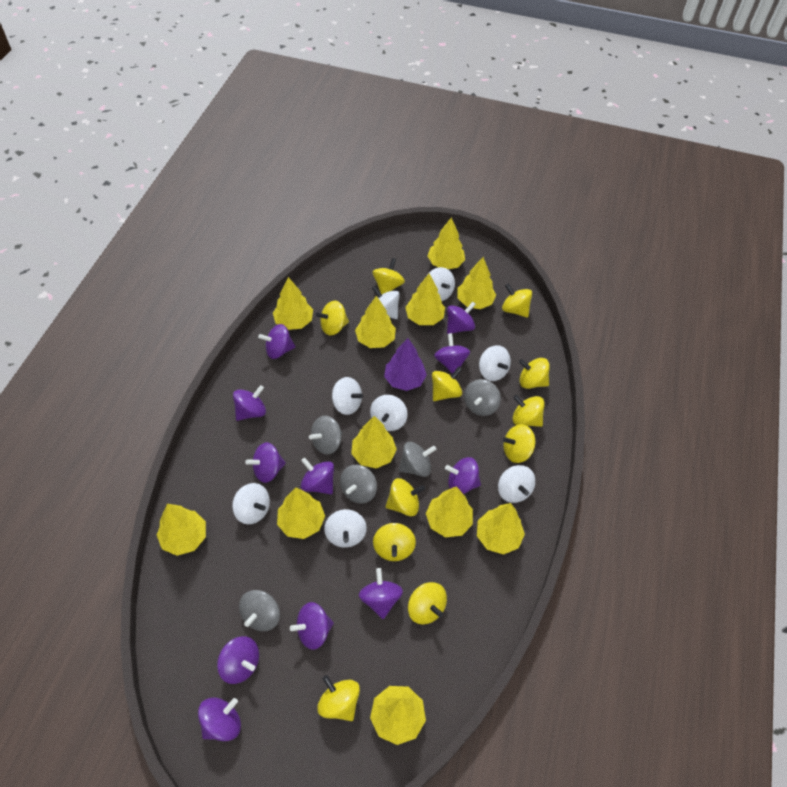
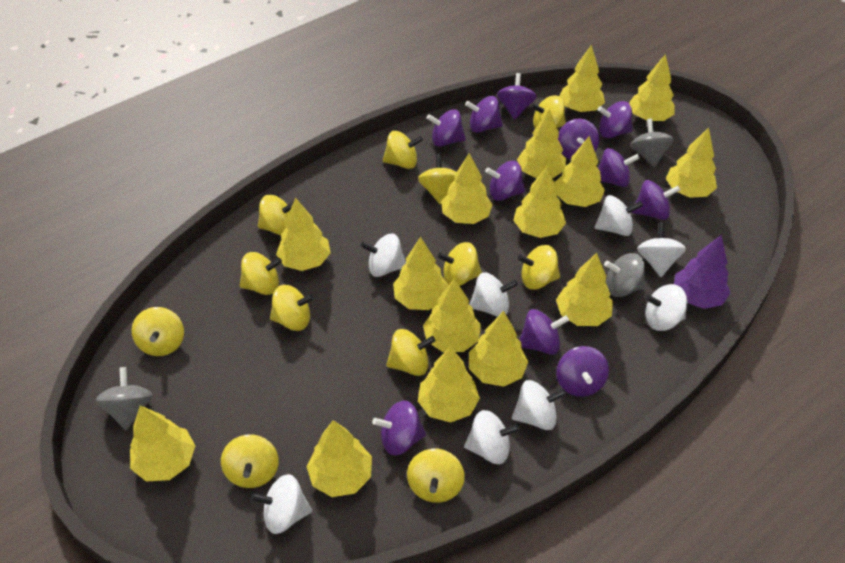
grey spinning top: 5 -> 3
yellow spinning top: 11 -> 12
yellow tree: 11 -> 15

